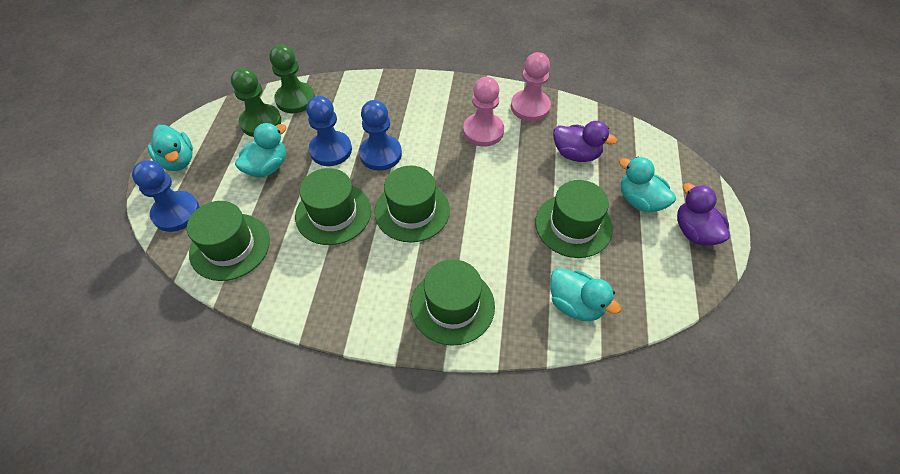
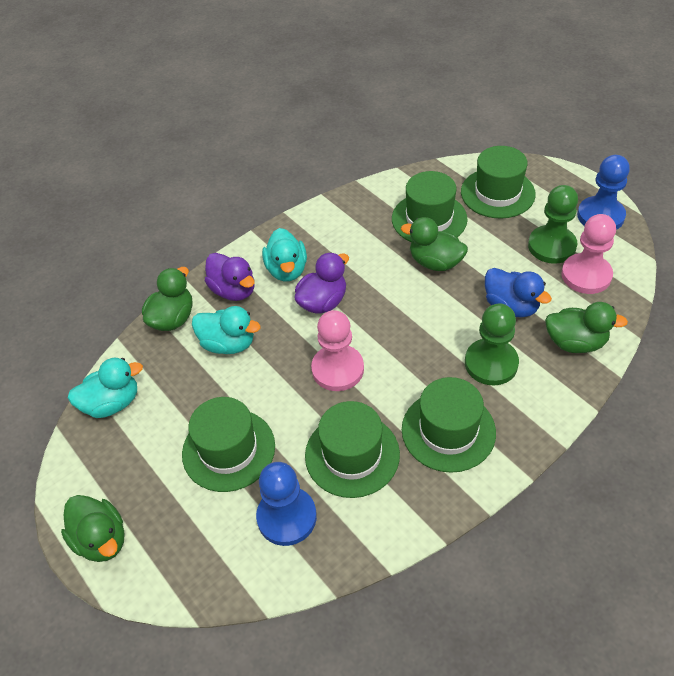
blue duck: 0 -> 1
blue pawn: 3 -> 2
green duck: 0 -> 4
turquoise duck: 4 -> 3

